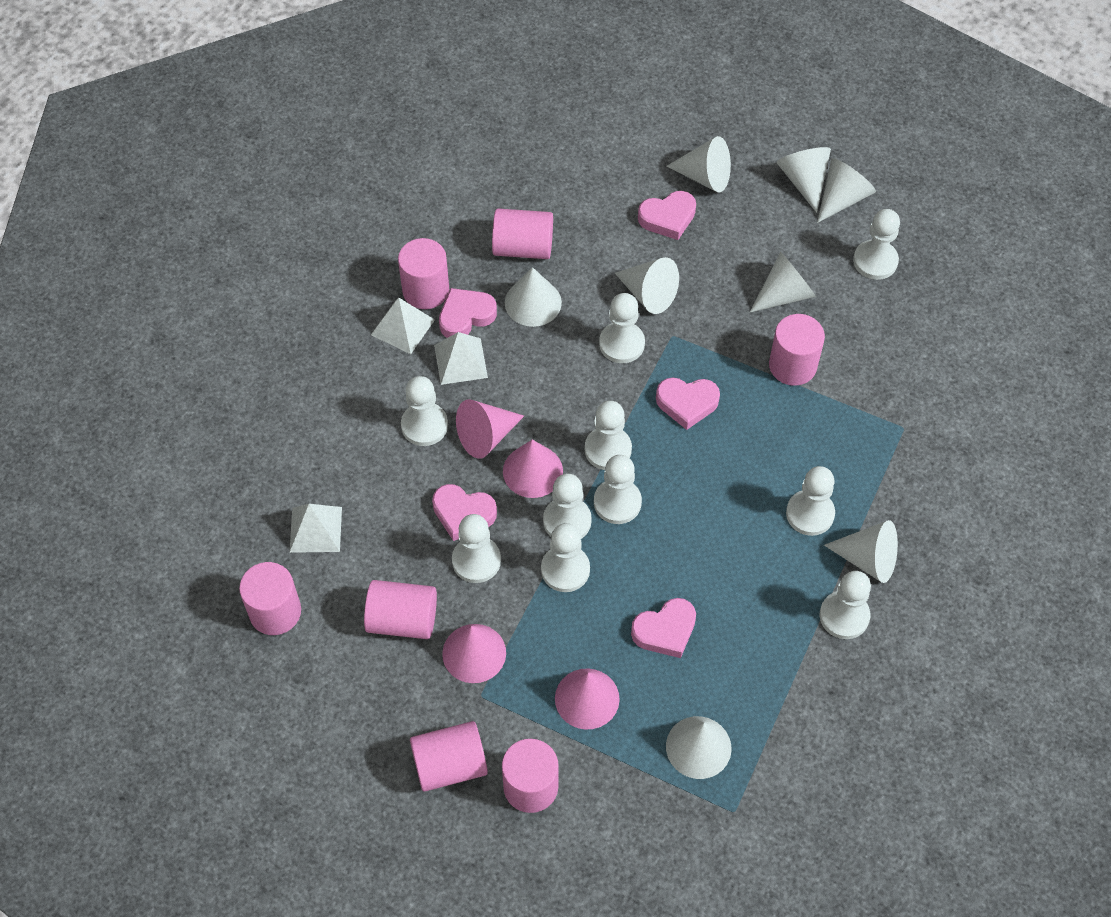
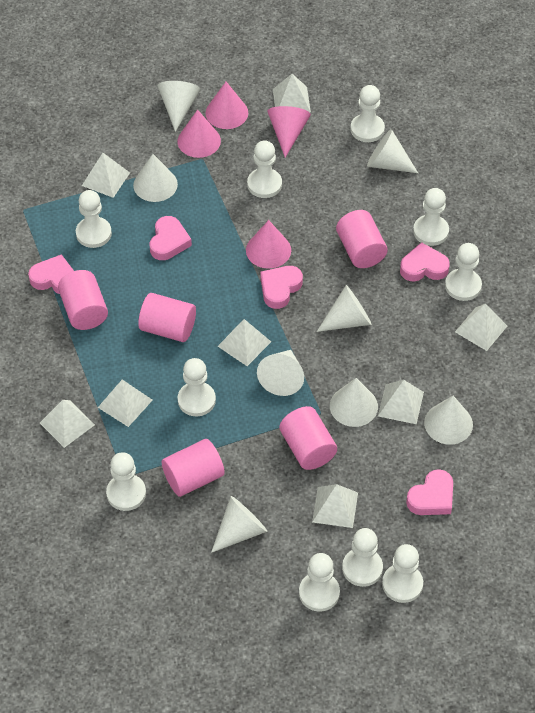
pink cylinder: 7 -> 5
white pyramid: 3 -> 8

